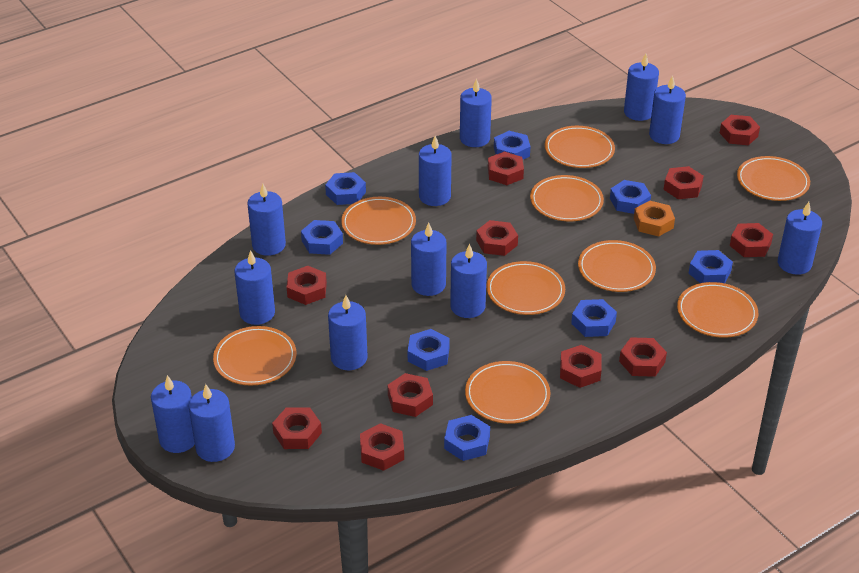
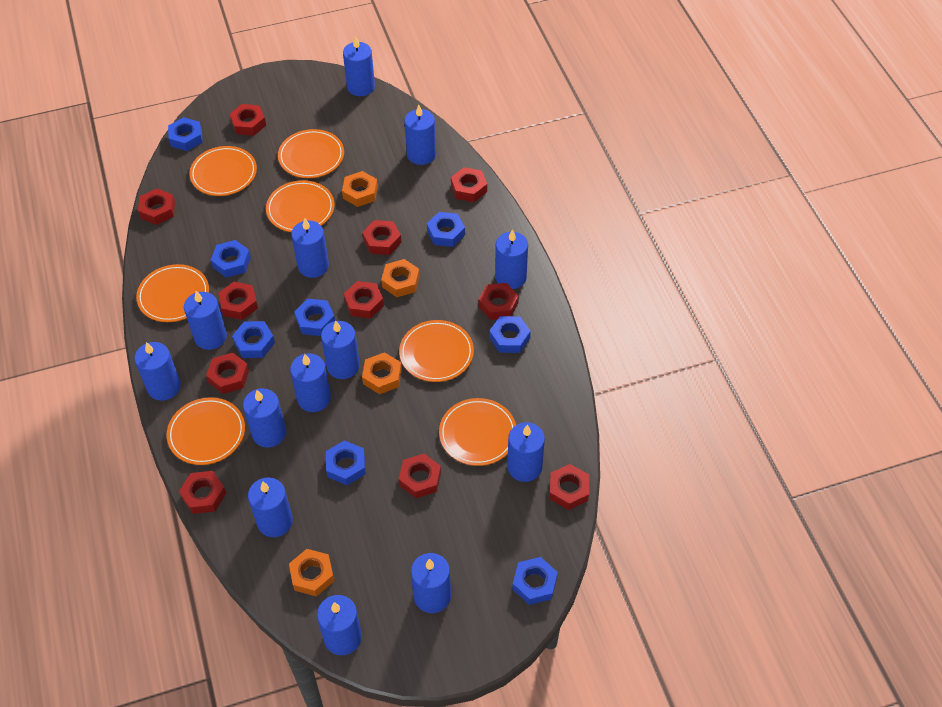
blue candle: 12 -> 13
orange nut: 1 -> 4
orange plate: 9 -> 7

